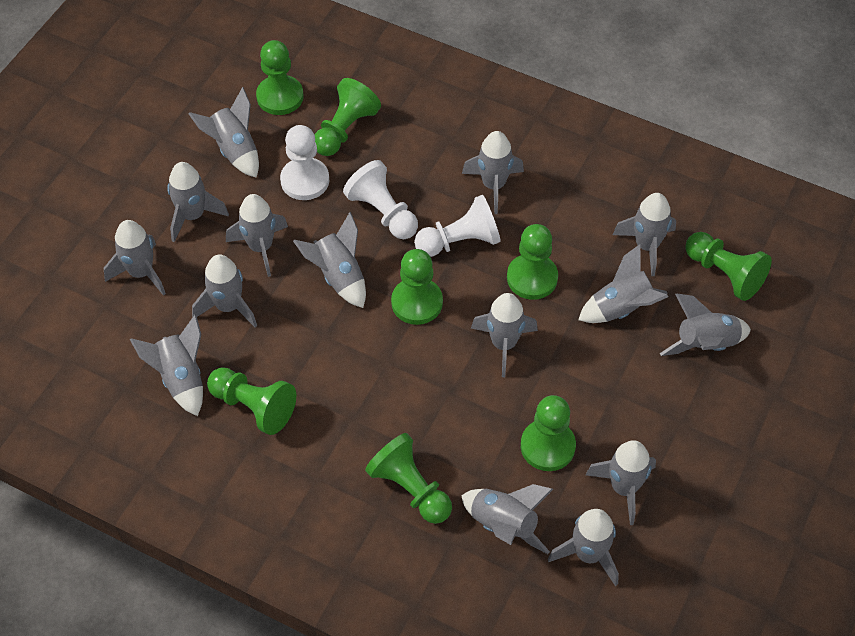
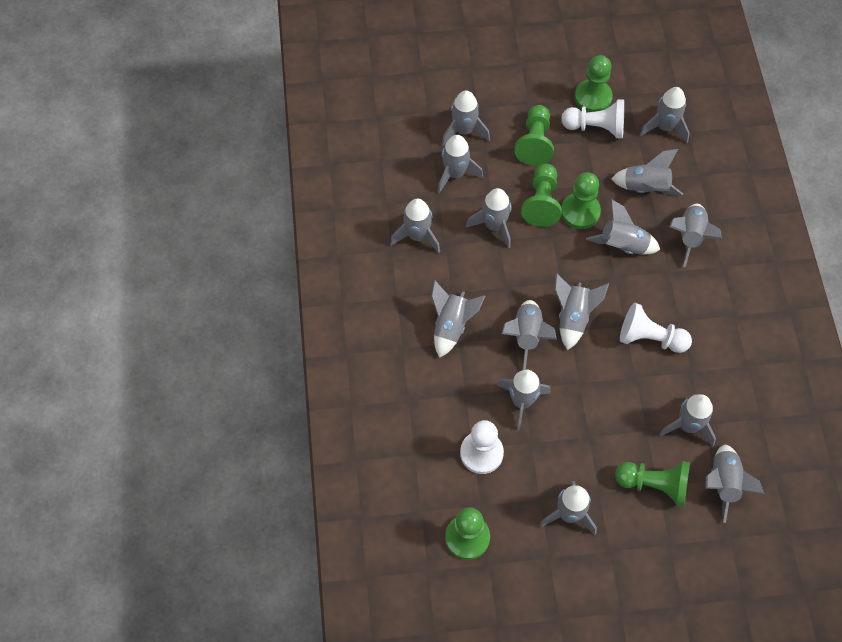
green pawn: 8 -> 6

